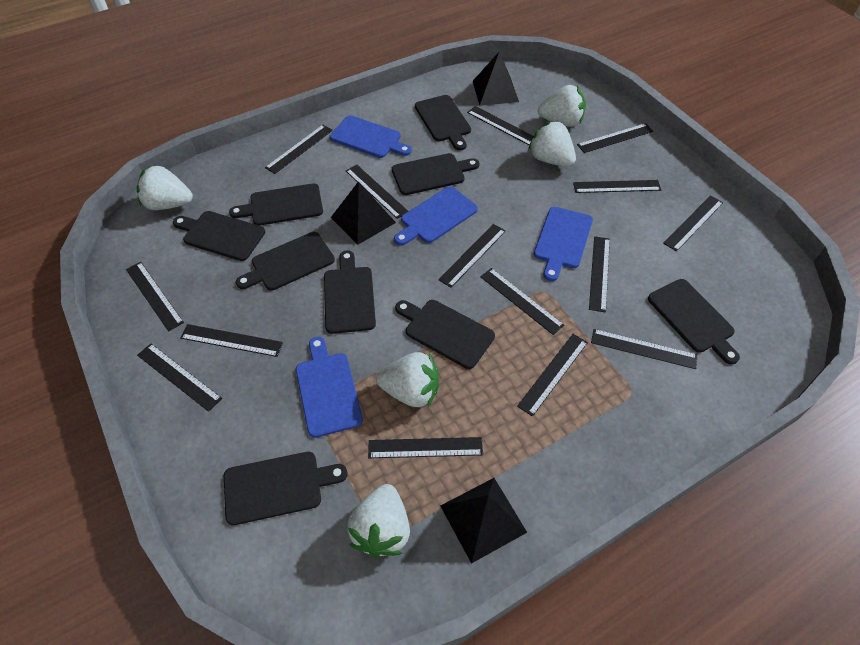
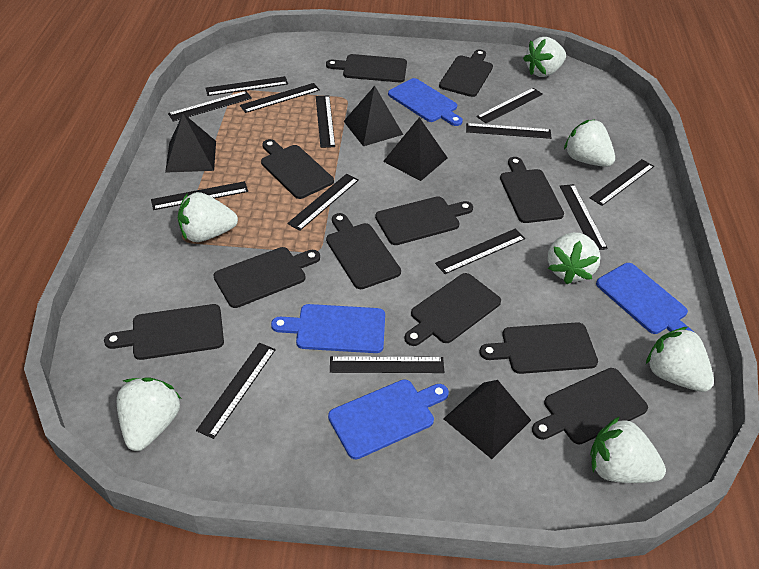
black cutting board: 9 -> 11
black pyramid: 3 -> 4
black ruler: 15 -> 13
white strawberry: 5 -> 7

